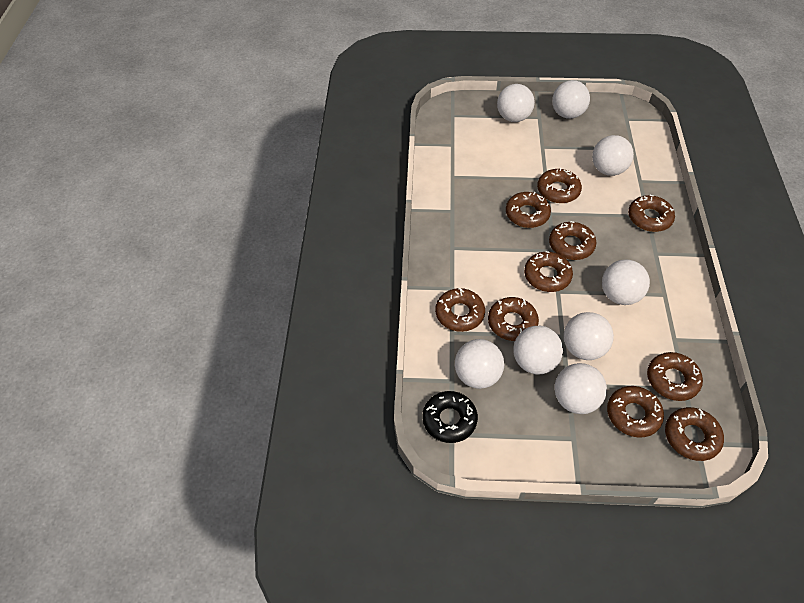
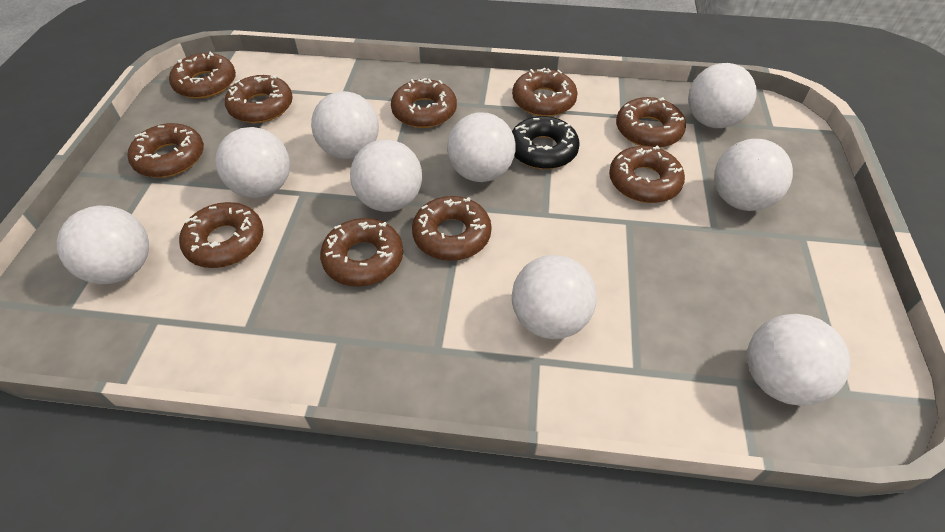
white ball: 8 -> 9

